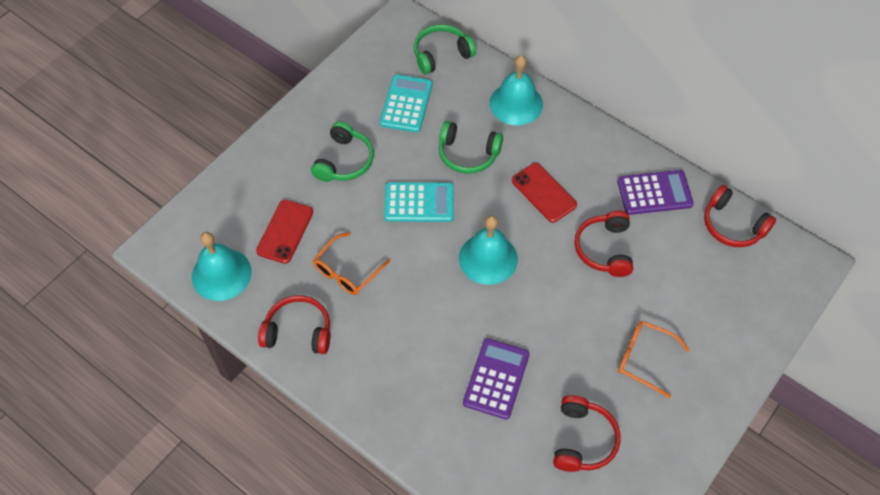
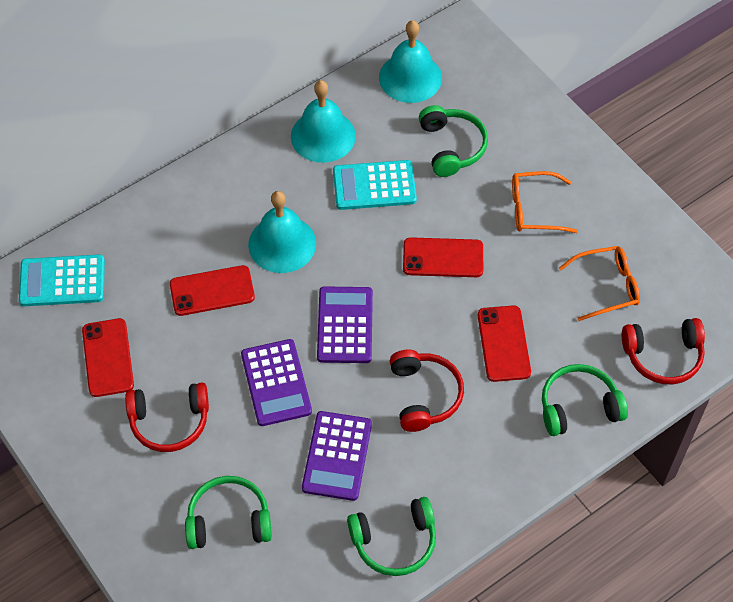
green headphones: 3 -> 4
purple calculator: 2 -> 3
red headphones: 4 -> 3
red phone: 2 -> 4

